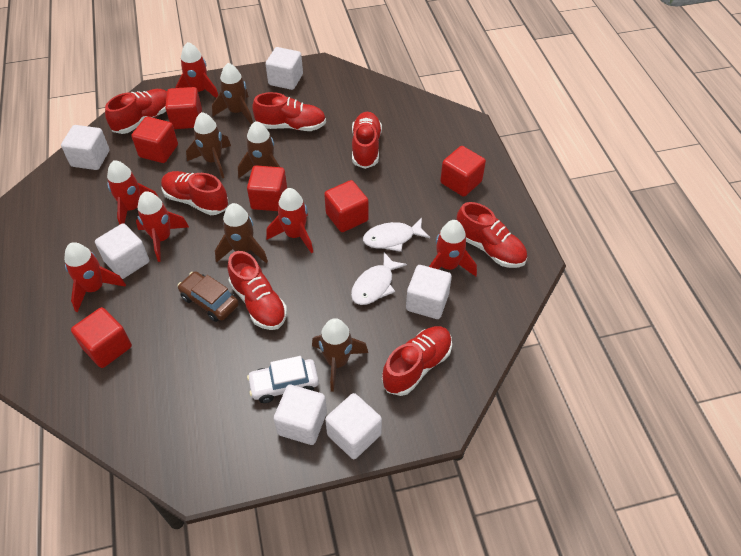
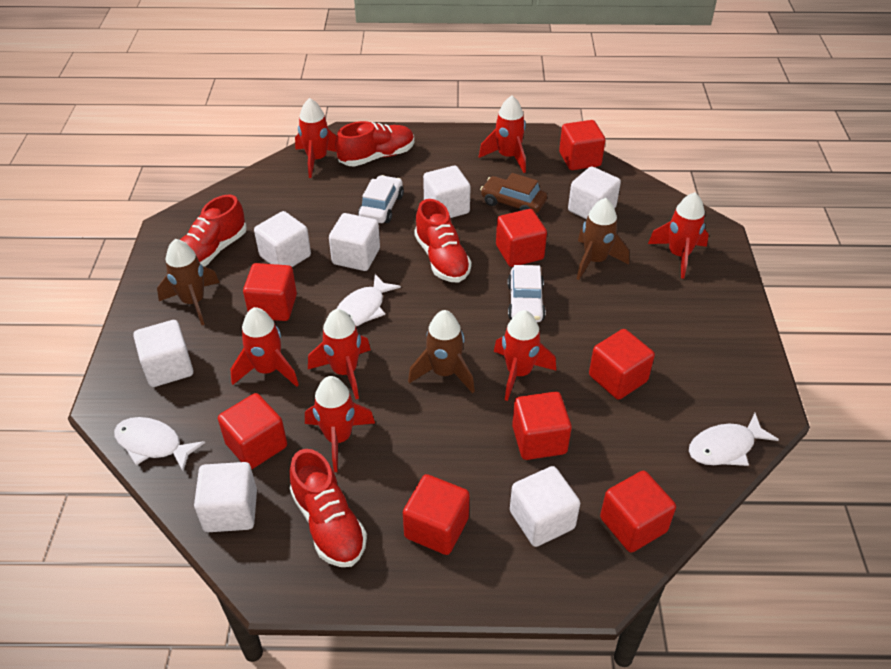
brown rocket: 5 -> 3
red cube: 6 -> 8
red rocket: 6 -> 7
red shoe: 7 -> 4
white car: 1 -> 2
white cube: 6 -> 7
white fish: 2 -> 3

